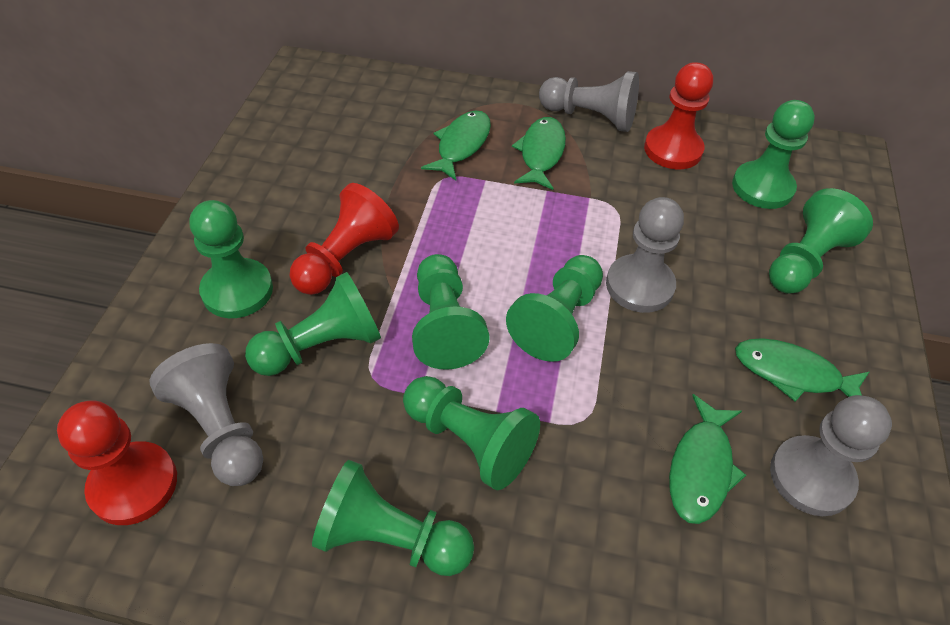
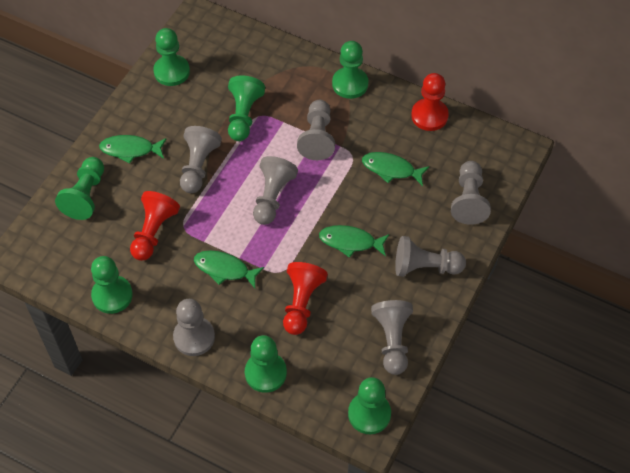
green pawn: 8 -> 7
grey pawn: 4 -> 7

